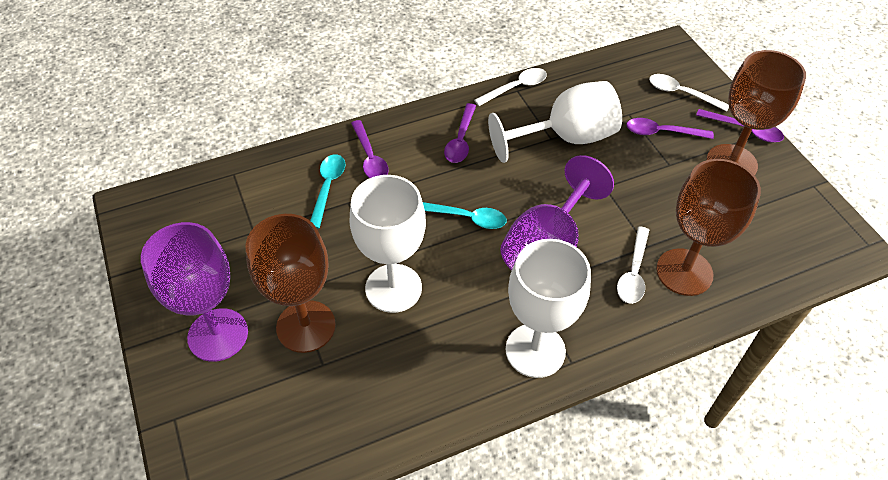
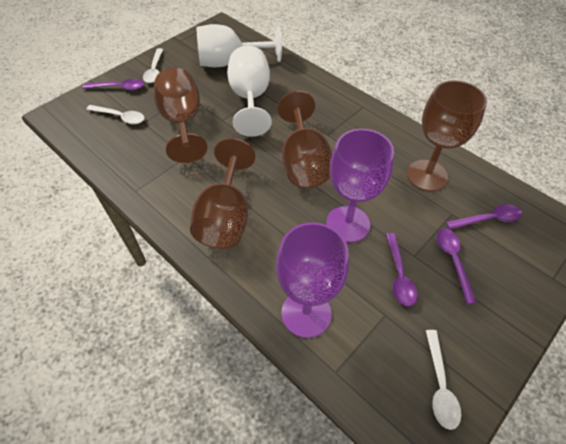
brown goblet: 3 -> 4
turquoise spoon: 2 -> 0
white goblet: 3 -> 2

